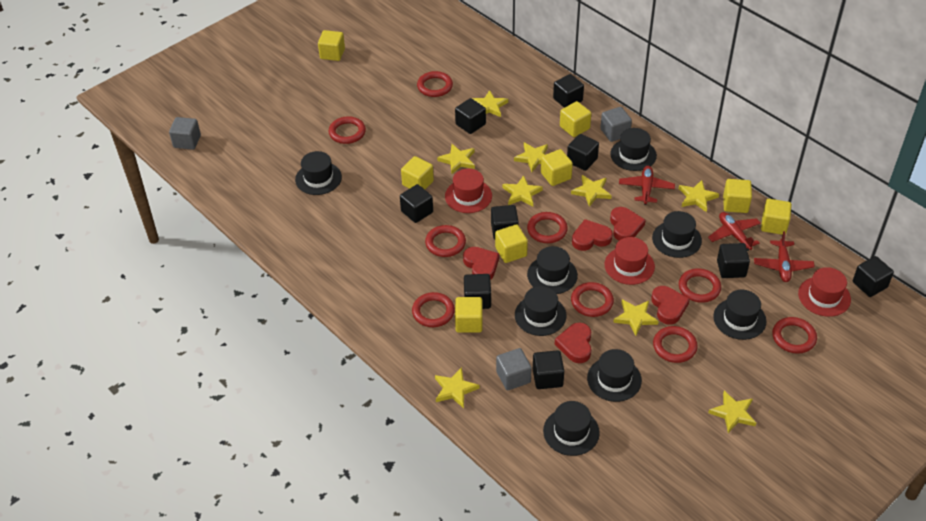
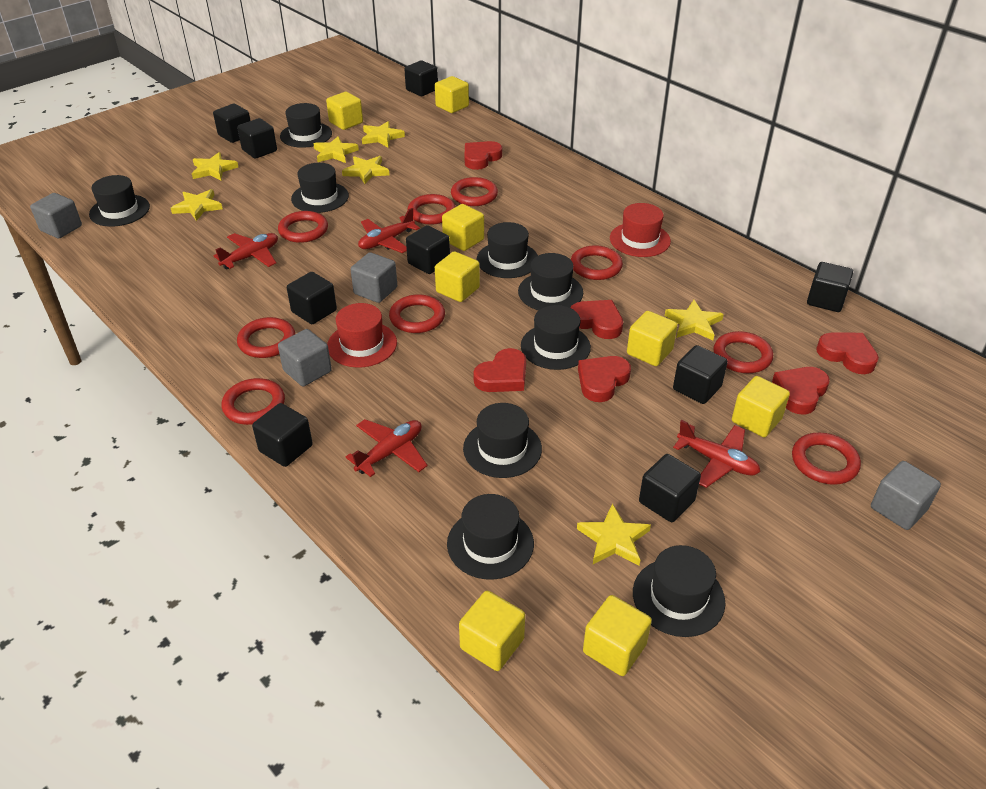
black hat: 8 -> 9
grey cube: 3 -> 4
red hat: 3 -> 2
red heart: 5 -> 6
red plane: 3 -> 4
yellow star: 9 -> 7

